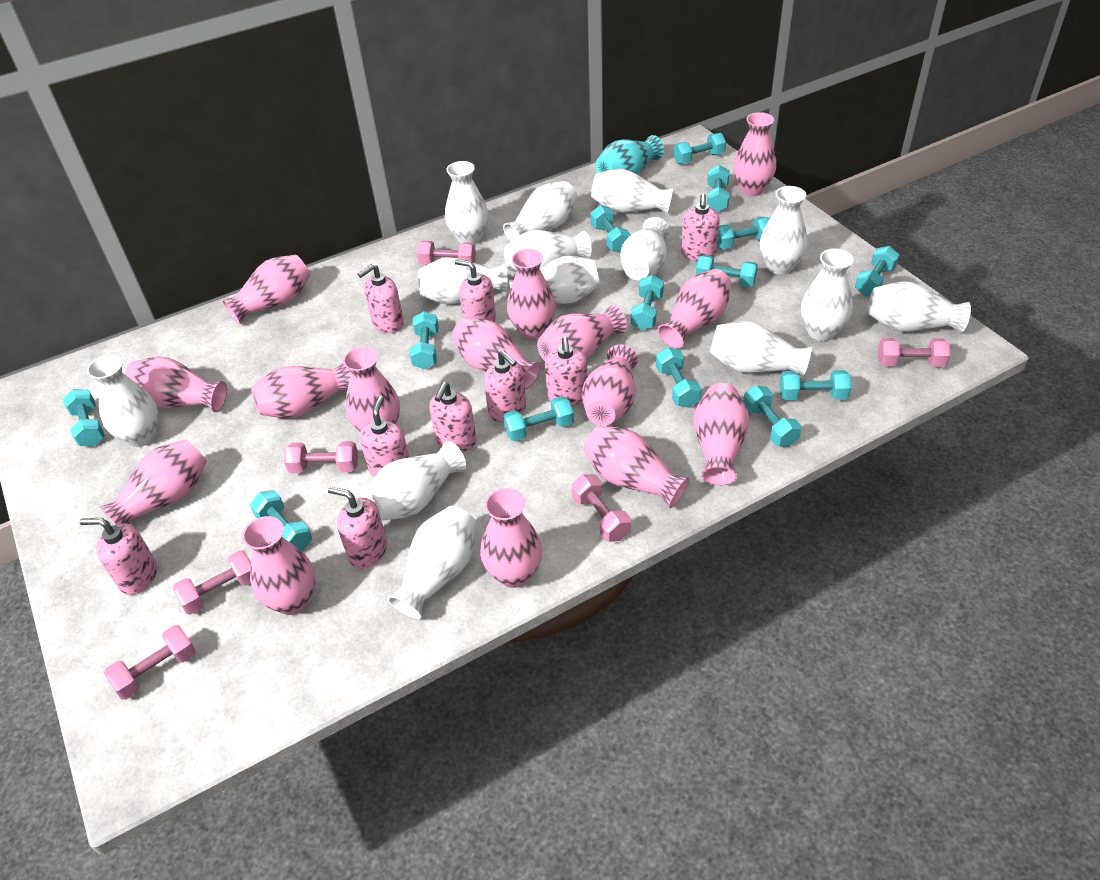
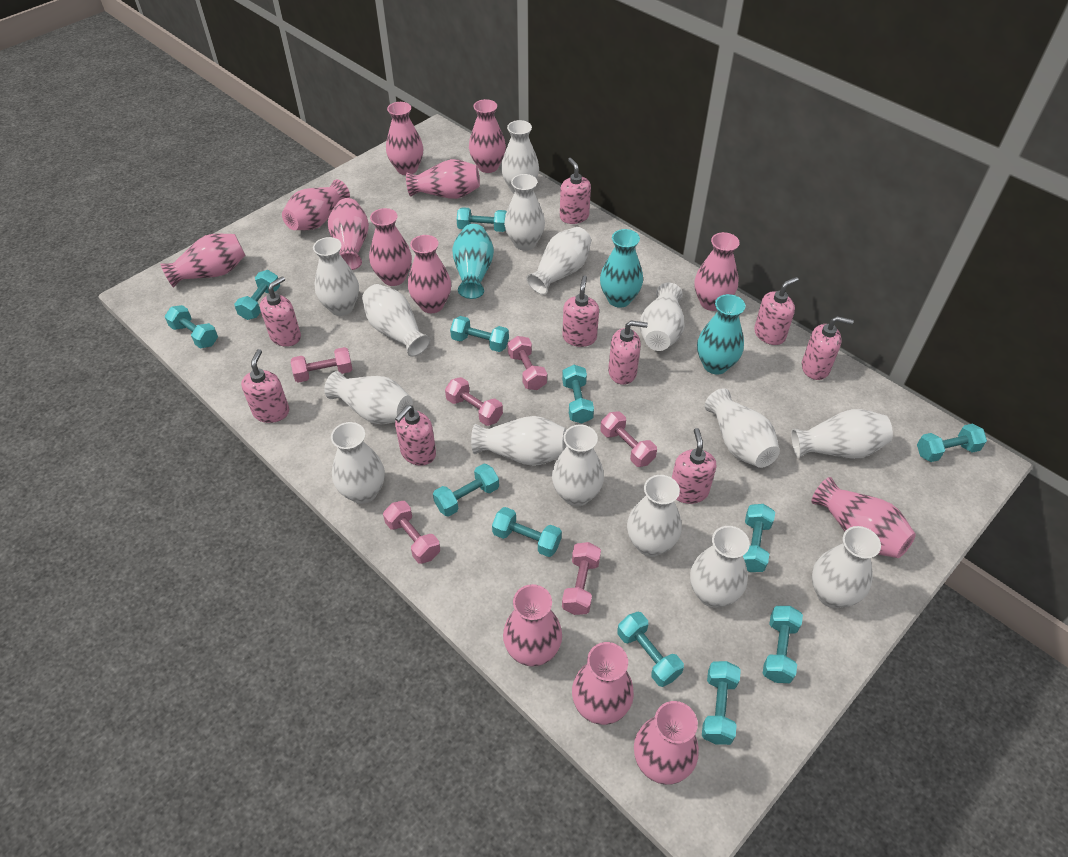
pink vase: 15 -> 13
turquoise dumbbell: 14 -> 12
turquoise vase: 1 -> 3
white vase: 14 -> 15

